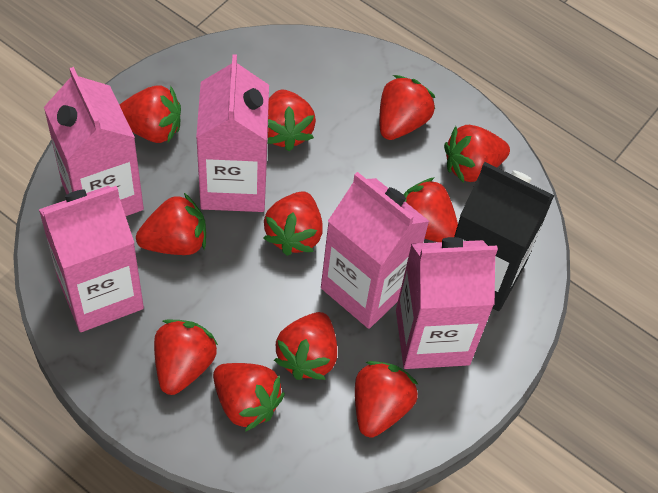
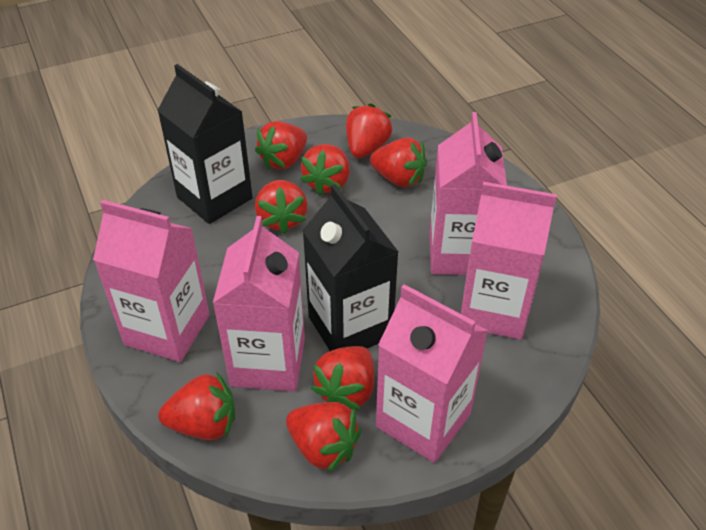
black carton: 1 -> 2
red strawberry: 11 -> 8

